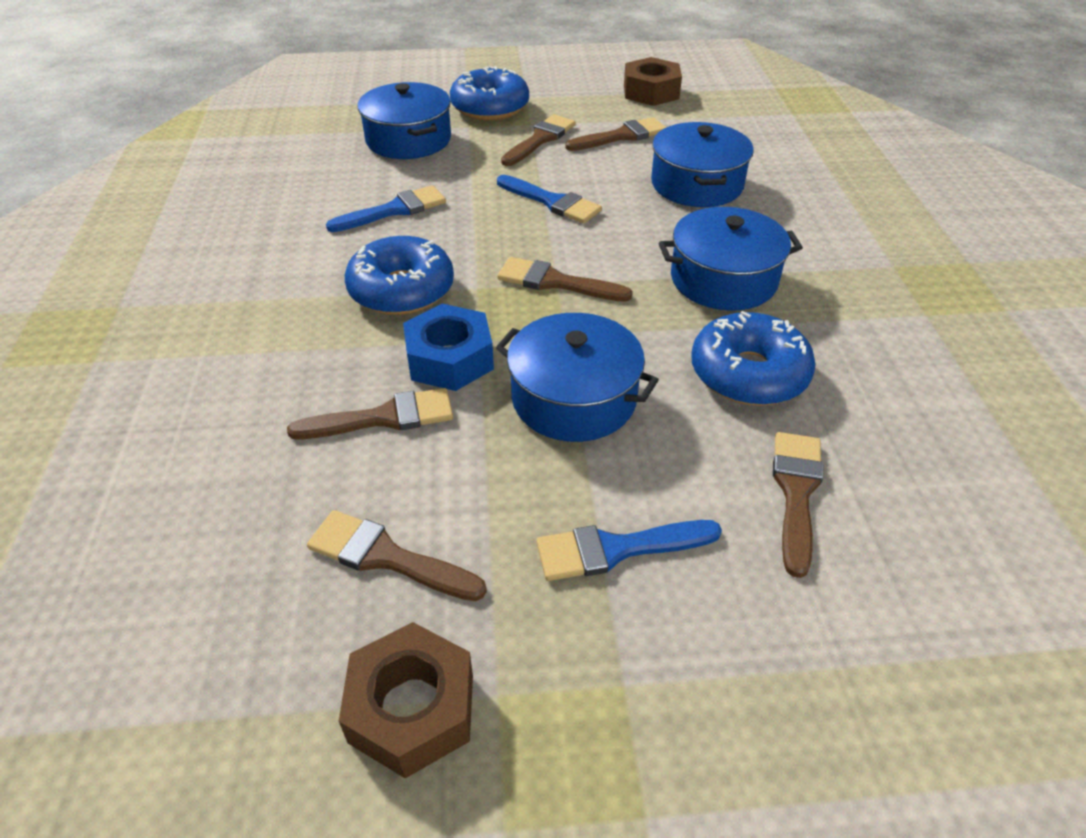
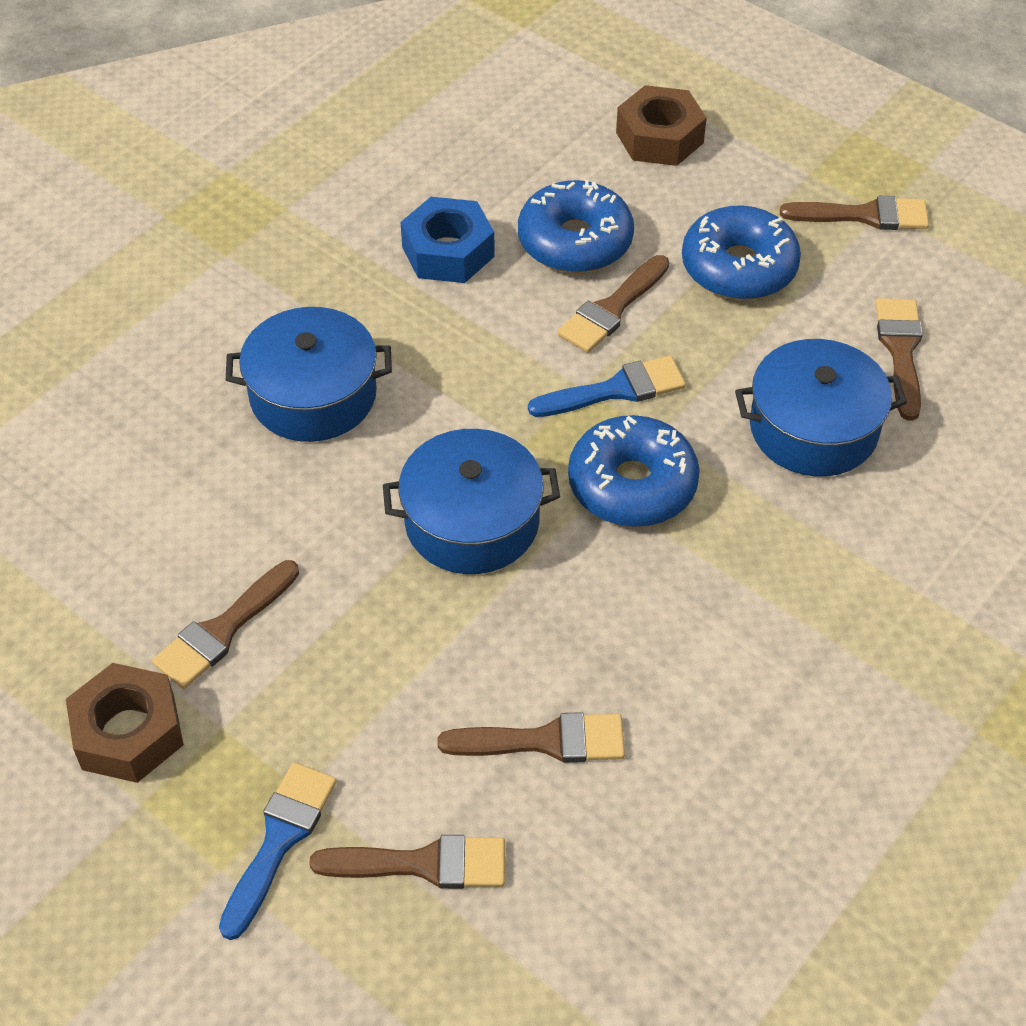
blue brush: 3 -> 2
blue pot: 4 -> 3

